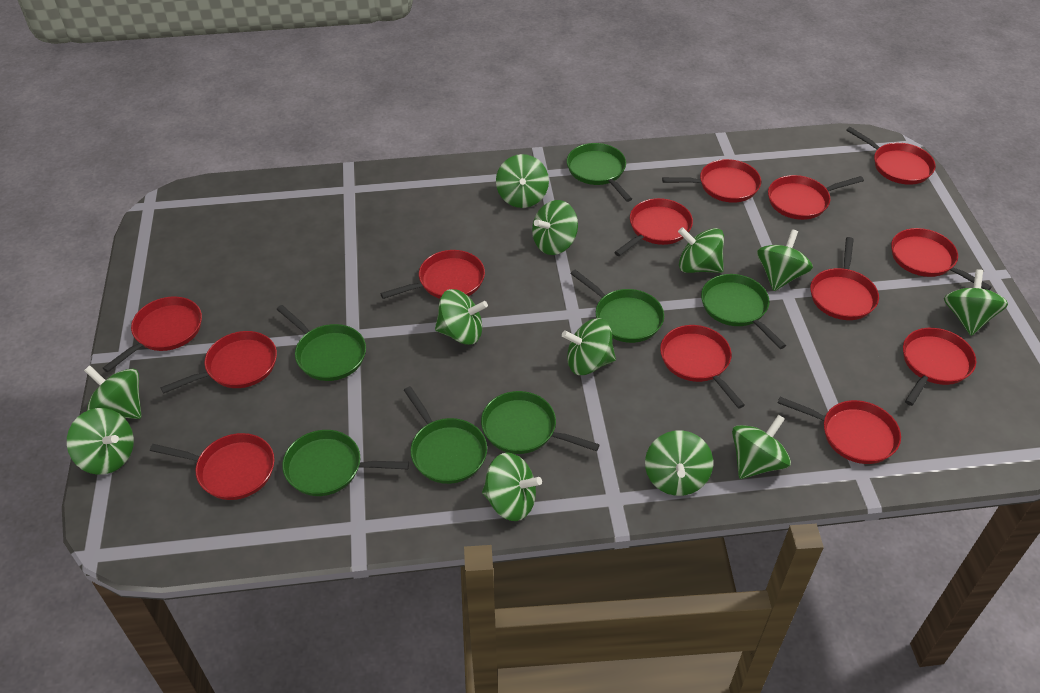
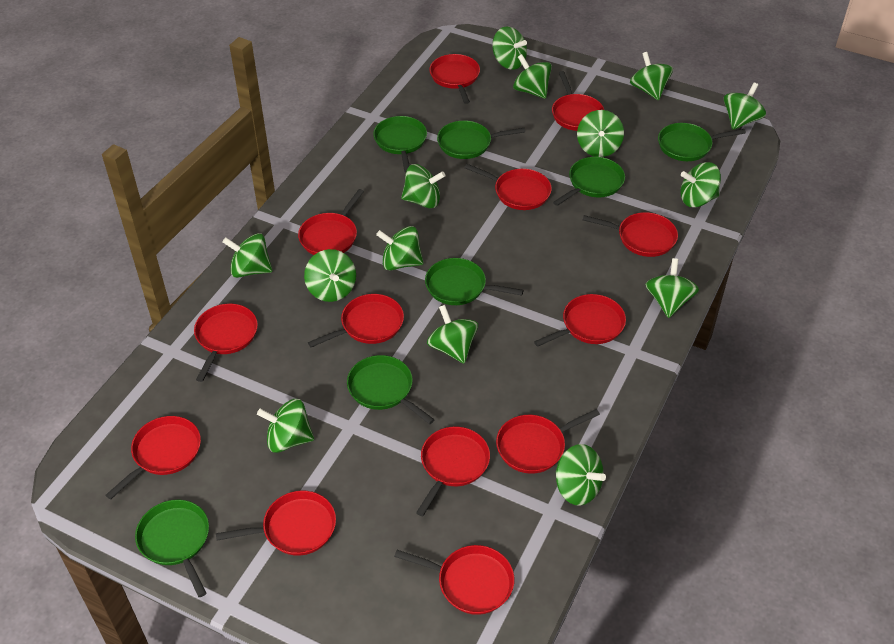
green spinning top: 12 -> 14

